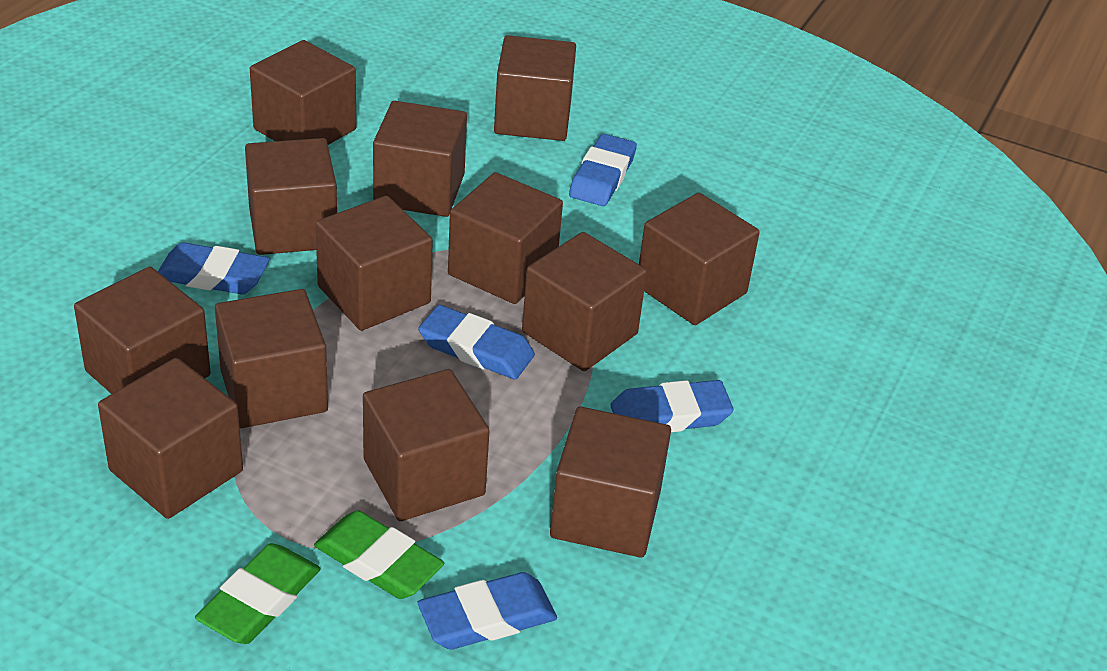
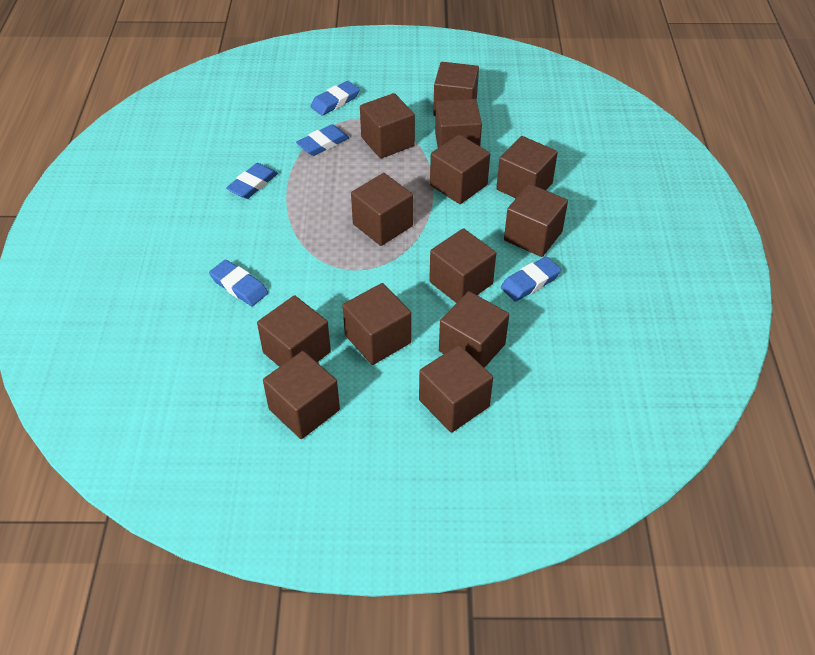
green eraser: 2 -> 0

